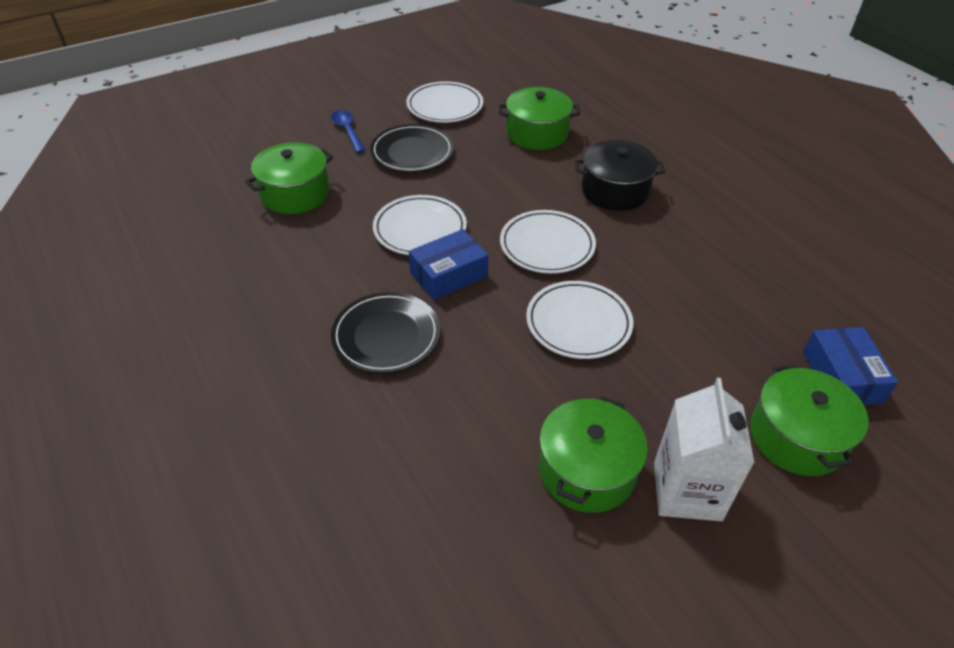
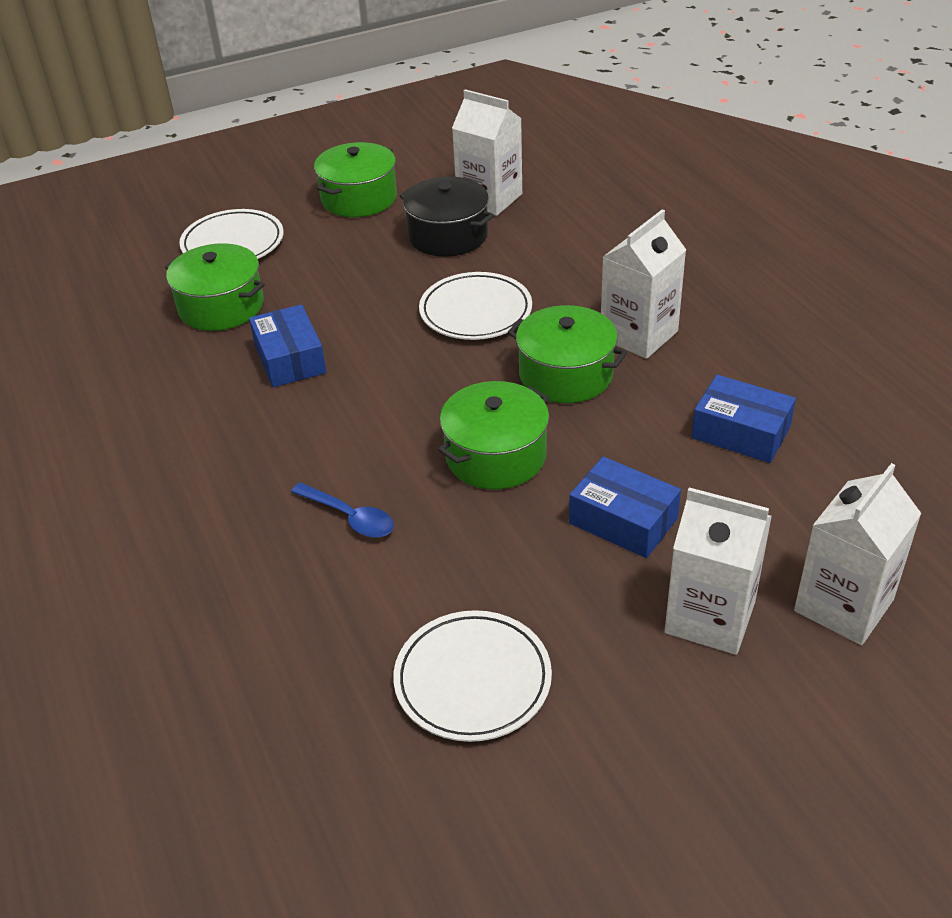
black plate: 2 -> 0
blue box: 2 -> 3
white carton: 1 -> 4
white plate: 4 -> 3

